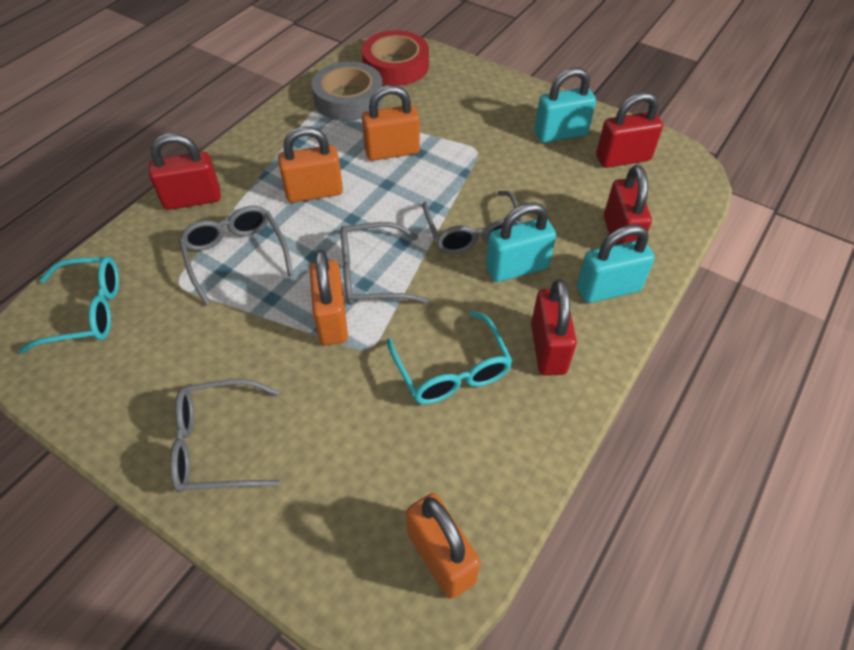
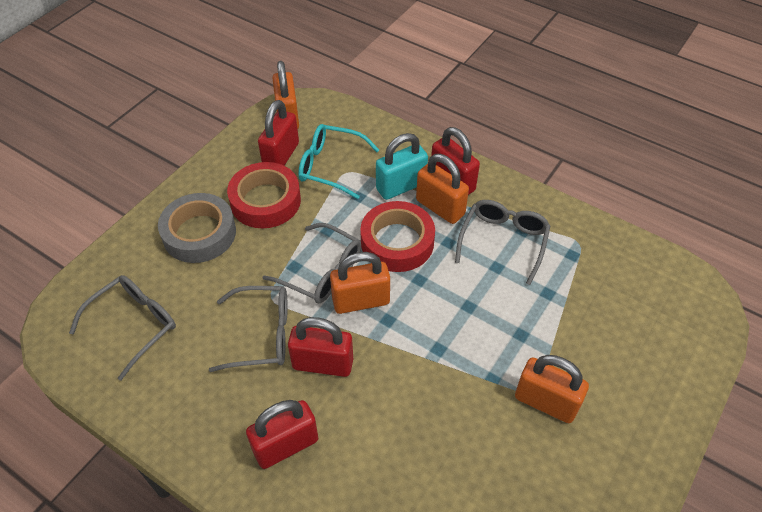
red tape: 1 -> 2
turquoise glasses: 2 -> 1
turquoise padlock: 3 -> 1

